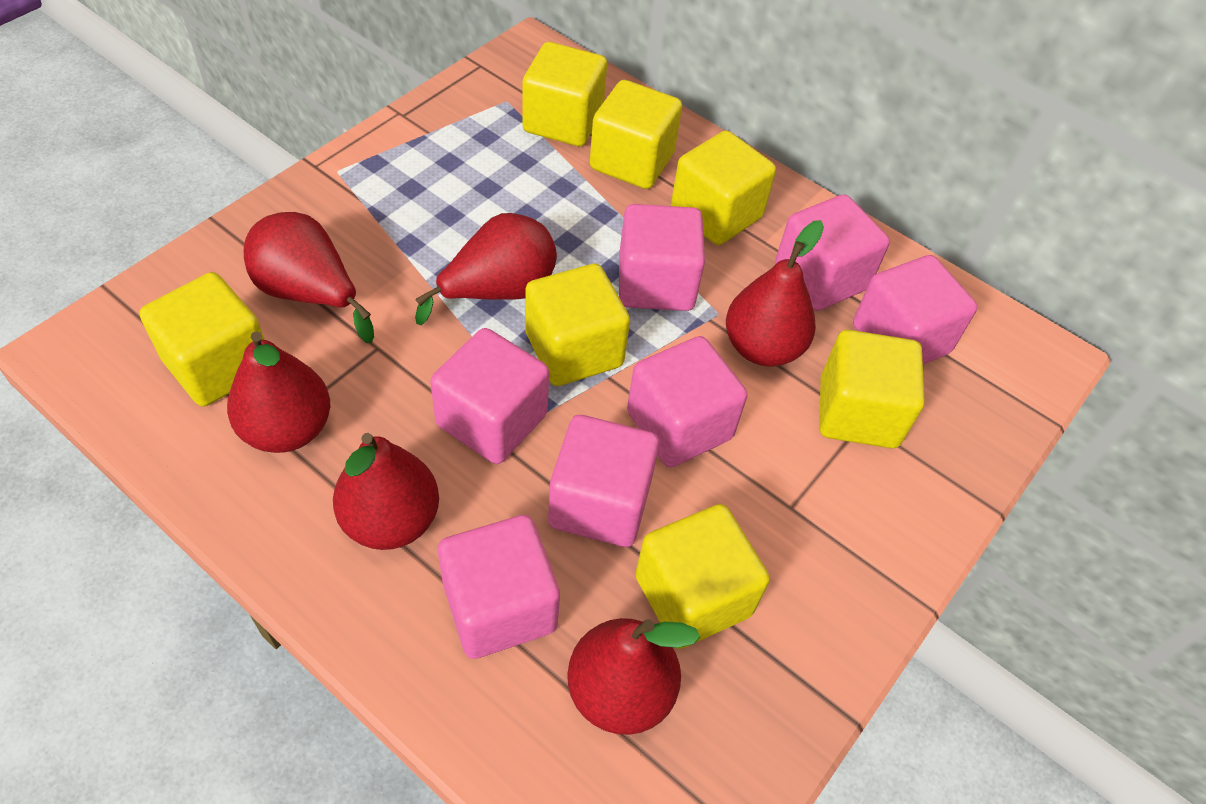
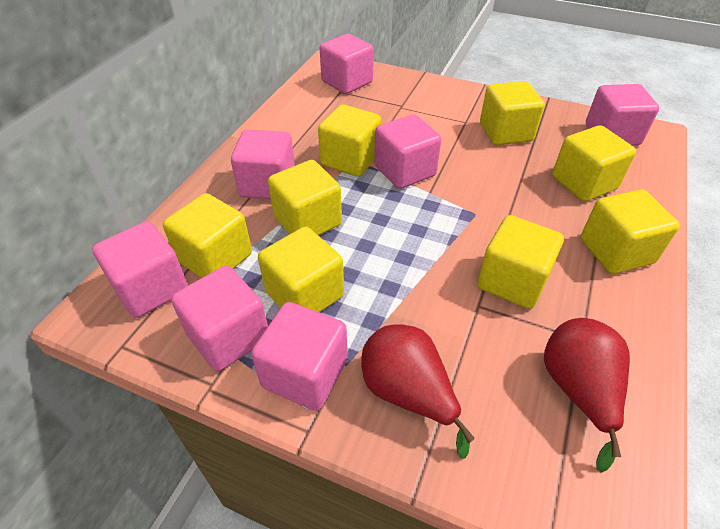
red pear: 6 -> 2
yellow cube: 7 -> 8

